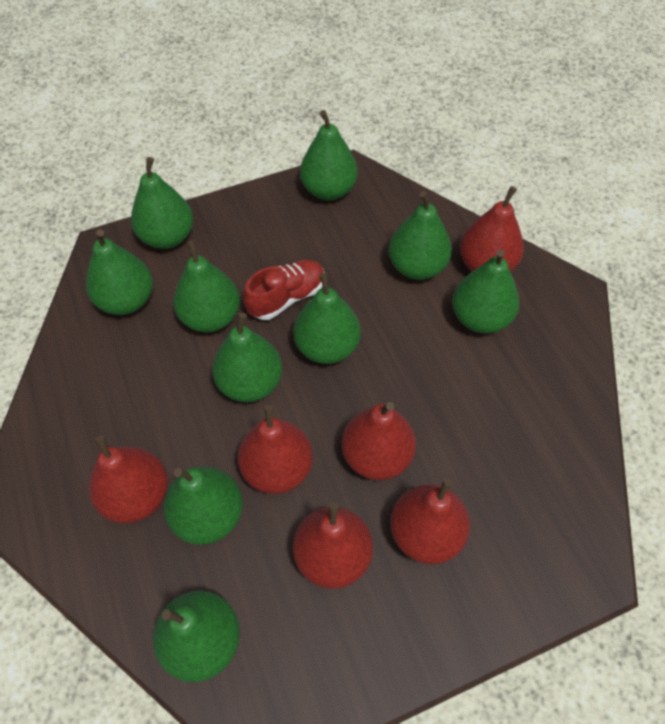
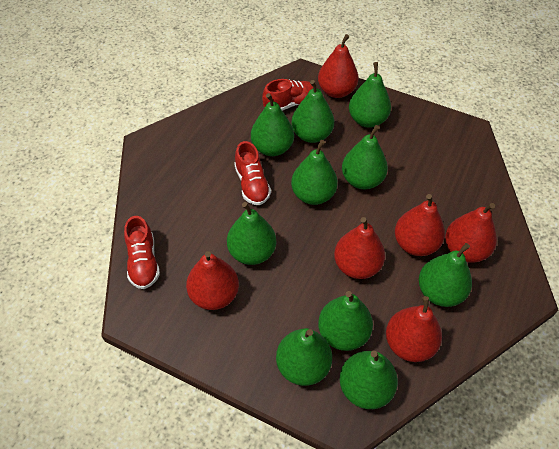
red shoe: 1 -> 3

